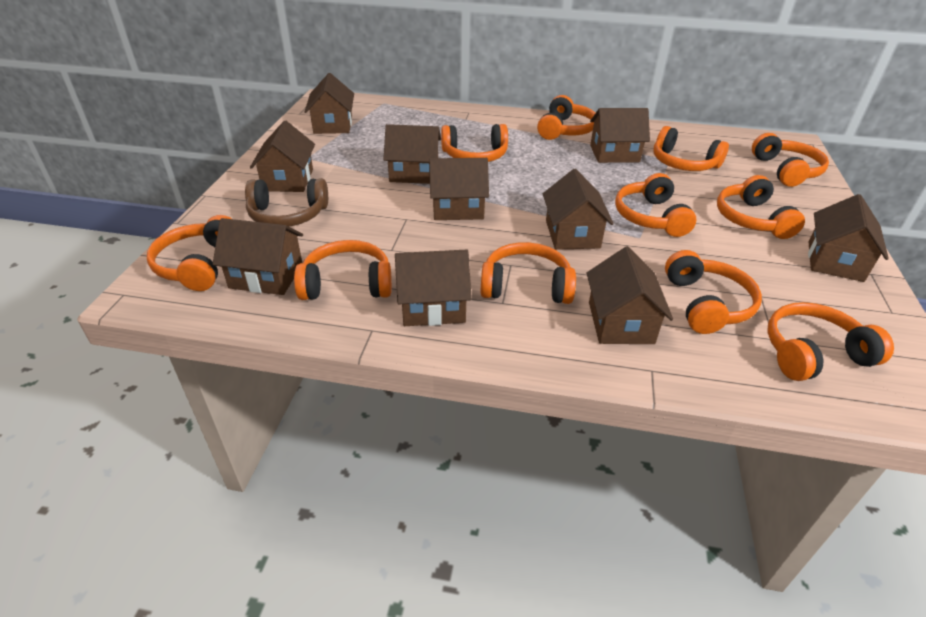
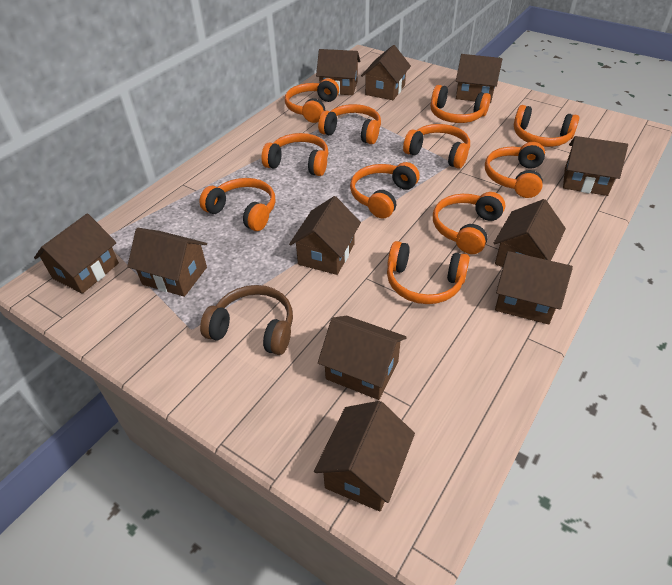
brown house: 10 -> 11

